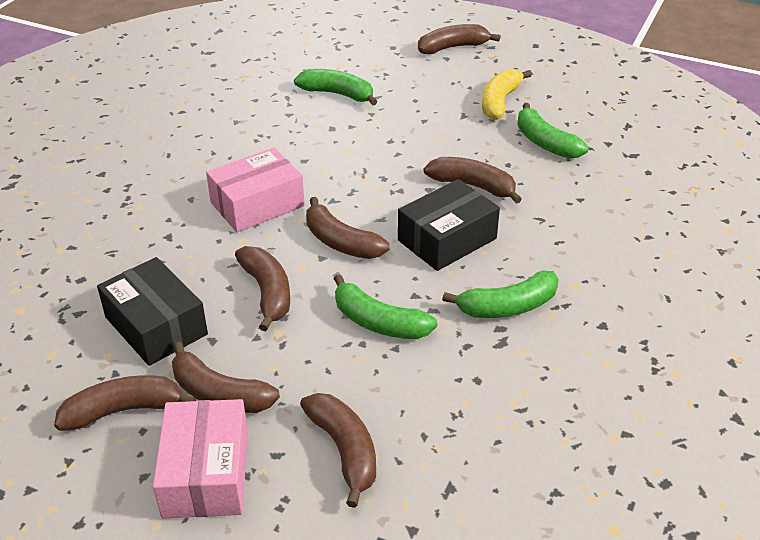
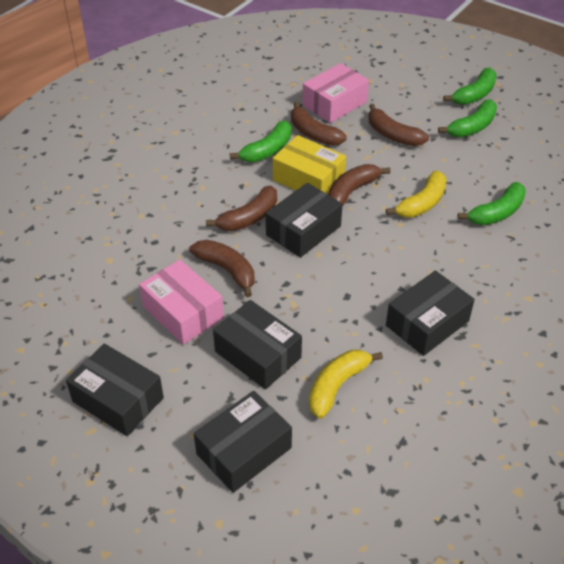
black box: 2 -> 5
brown banana: 7 -> 5
yellow banana: 1 -> 2
yellow box: 0 -> 1

